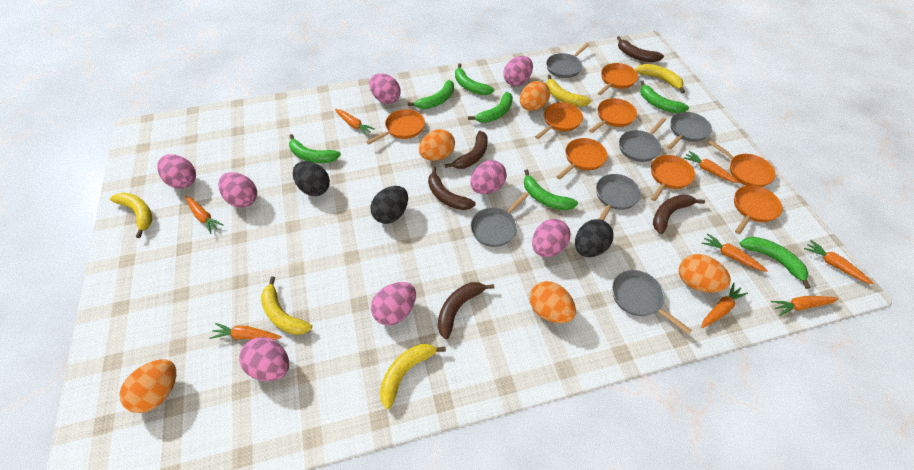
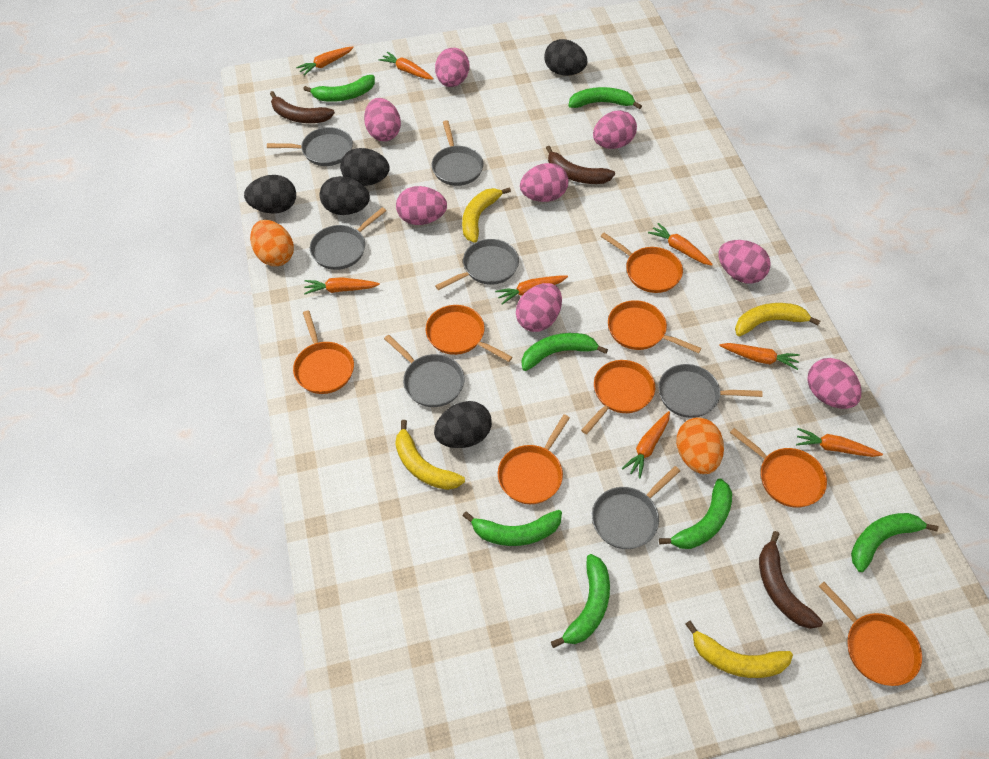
black egg: 3 -> 5
brown banana: 5 -> 3
grey pan: 6 -> 7
orange egg: 5 -> 2
yellow banana: 5 -> 4

